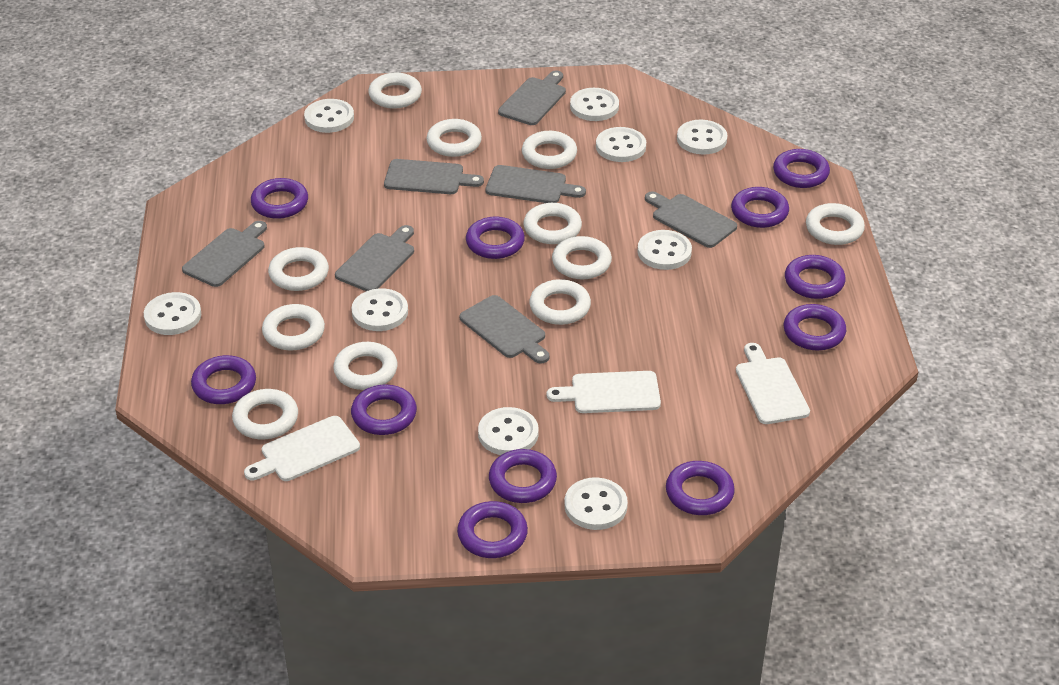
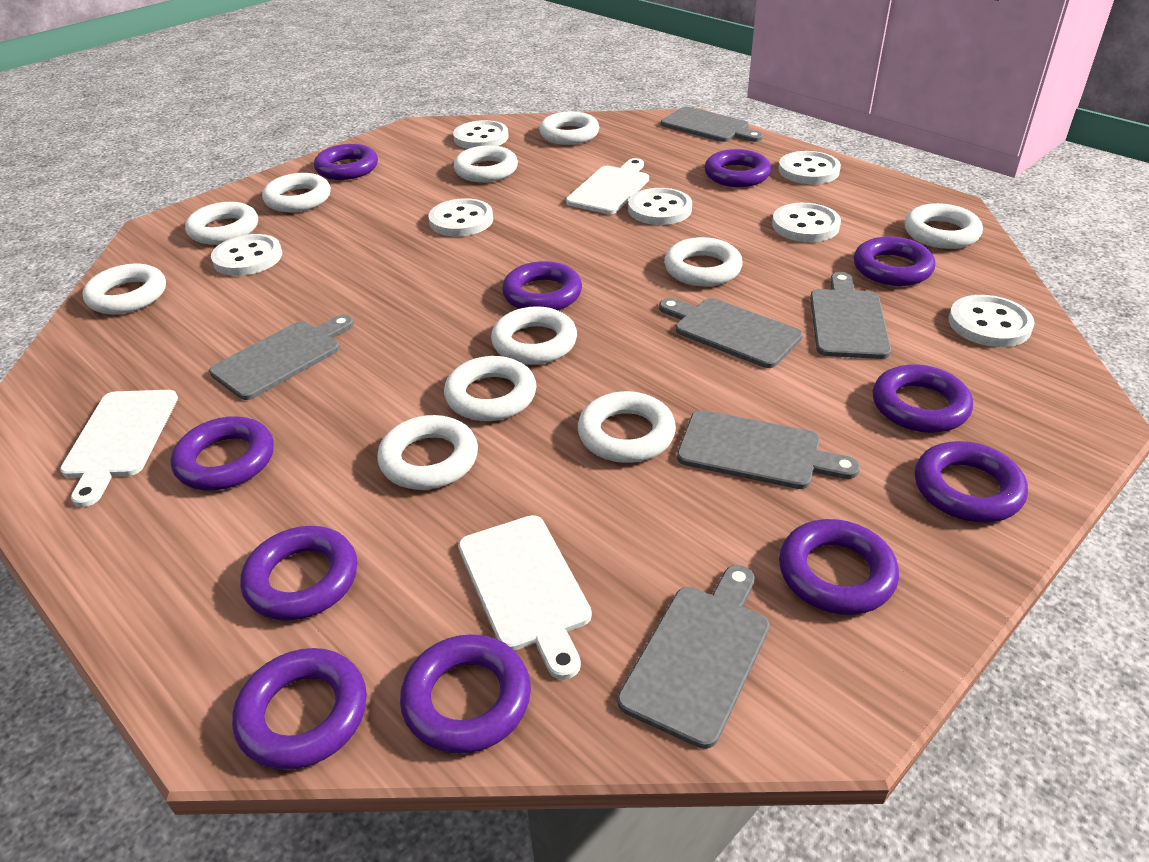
grey cutting board: 7 -> 6
white button: 9 -> 7

